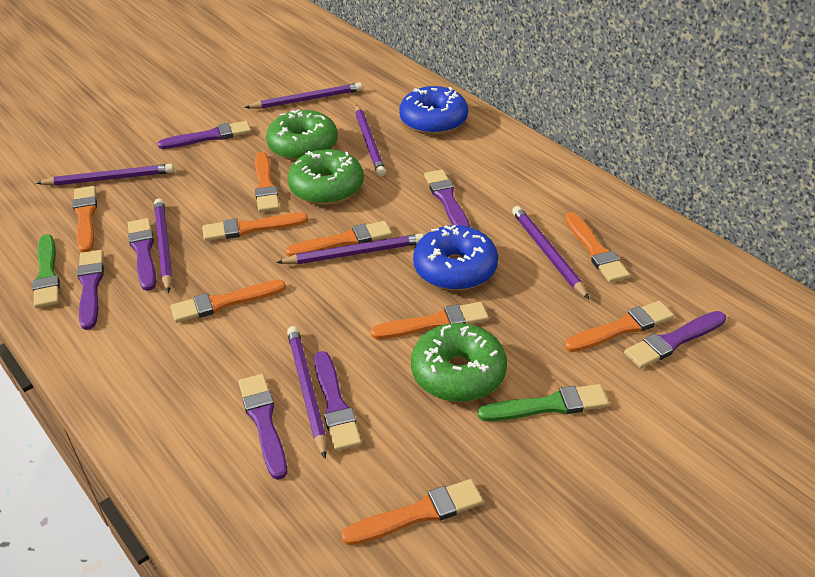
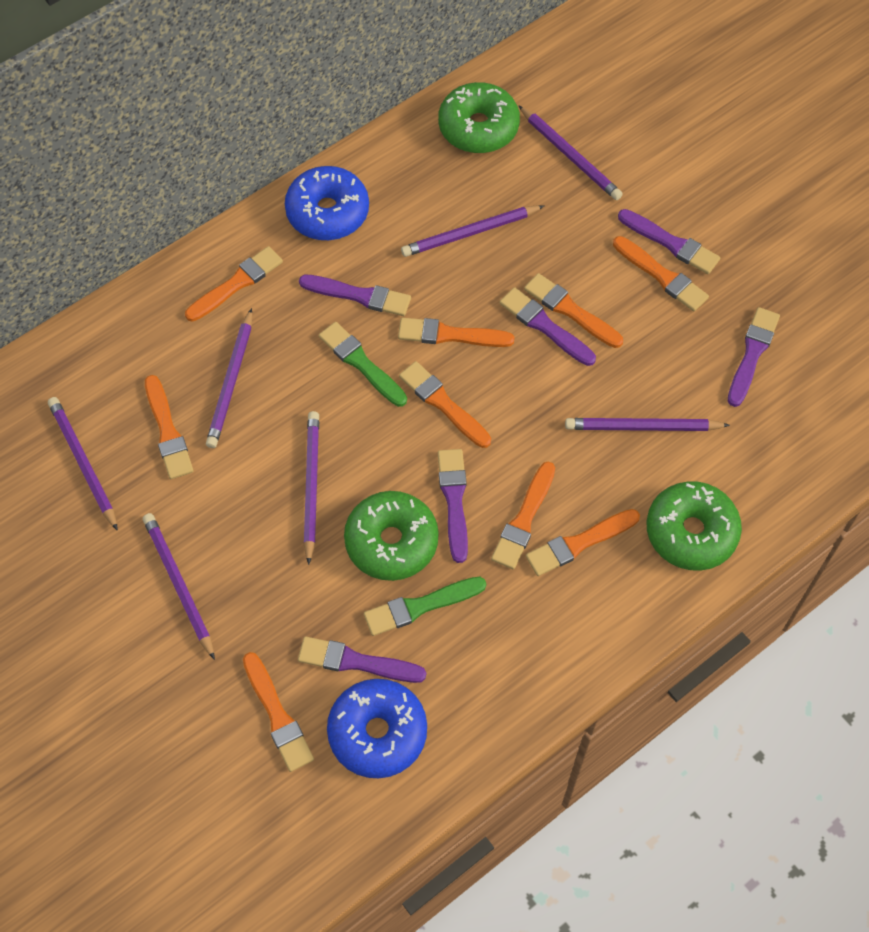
purple brush: 7 -> 6

